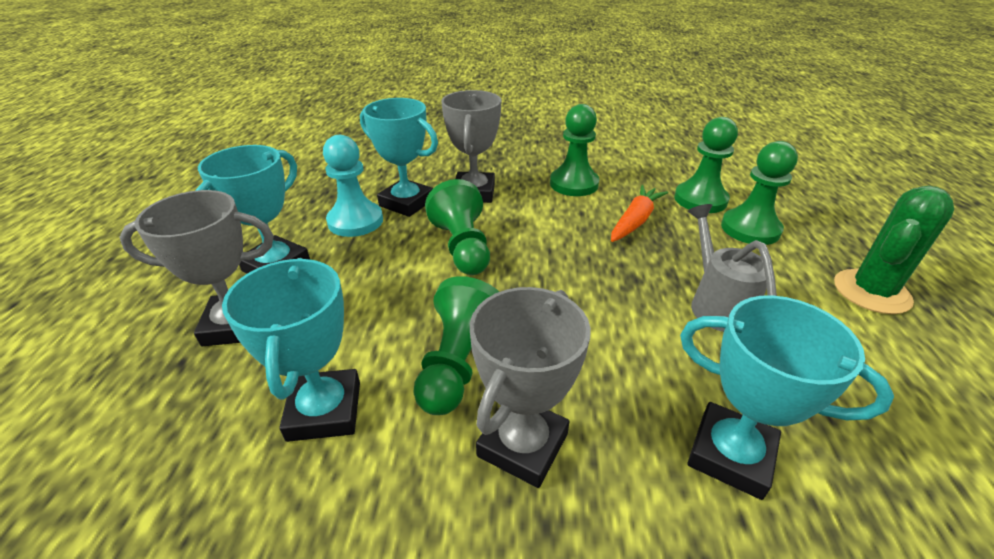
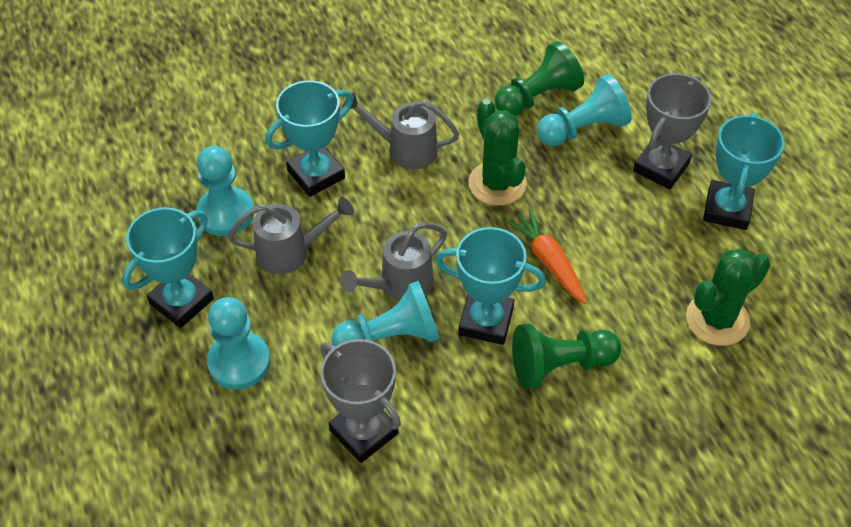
green cactus: 1 -> 2
green pawn: 5 -> 2
grey trophy: 3 -> 2
grey watering can: 1 -> 3
turquoise pawn: 1 -> 4

